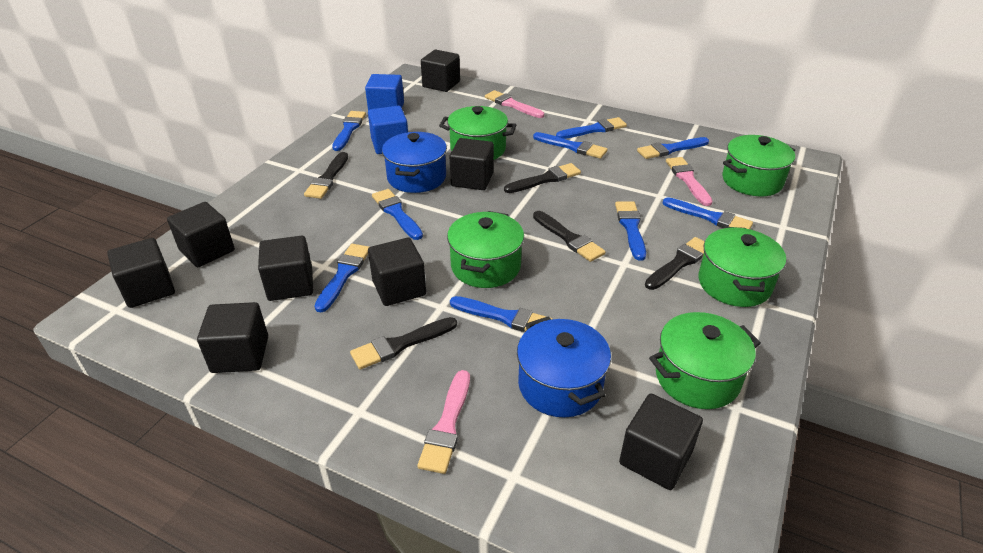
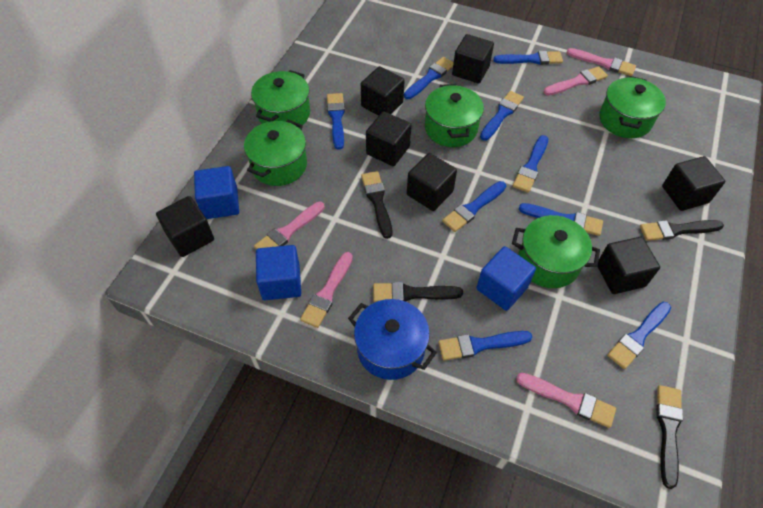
black brush: 5 -> 4
black cube: 8 -> 7
blue cube: 2 -> 3
blue pot: 2 -> 1
pink brush: 3 -> 5

